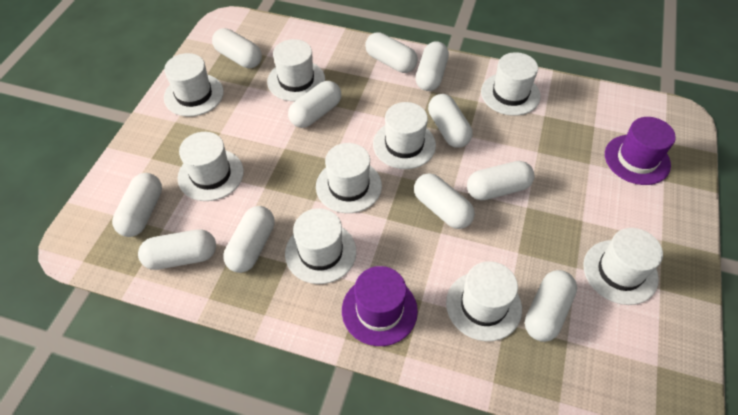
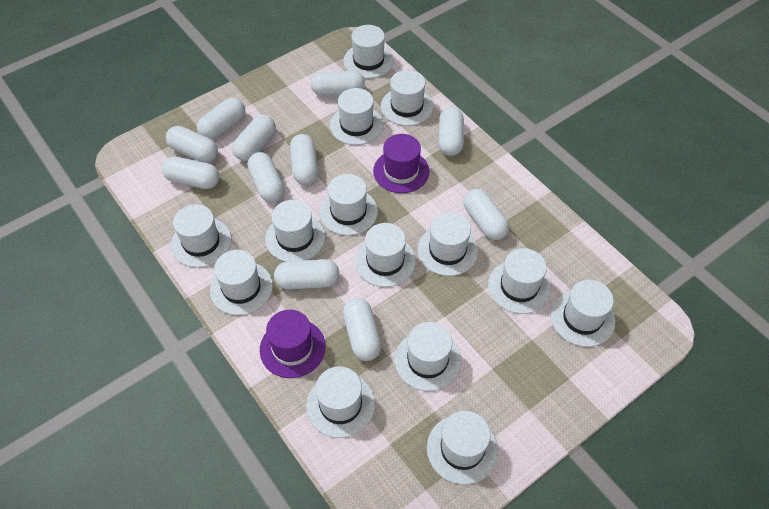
white hat: 9 -> 14

